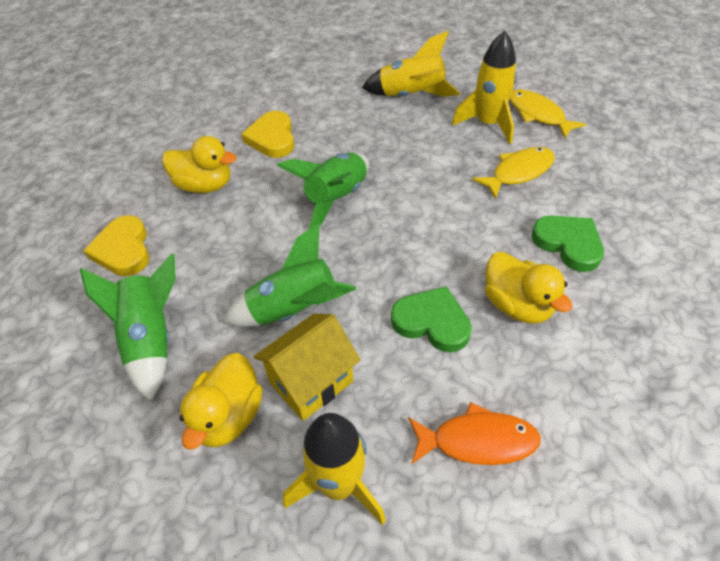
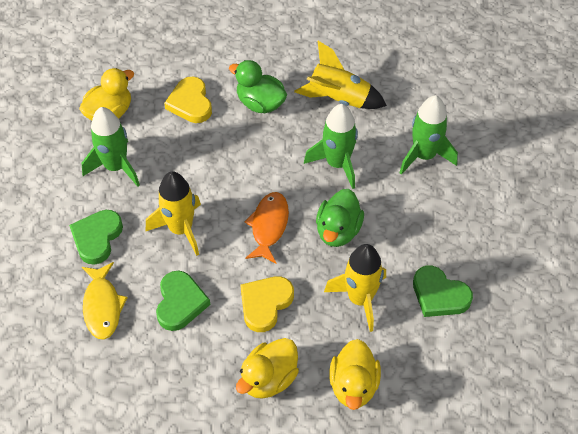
green duck: 0 -> 2
green heart: 2 -> 3
yellow fish: 2 -> 1
yellow house: 1 -> 0

